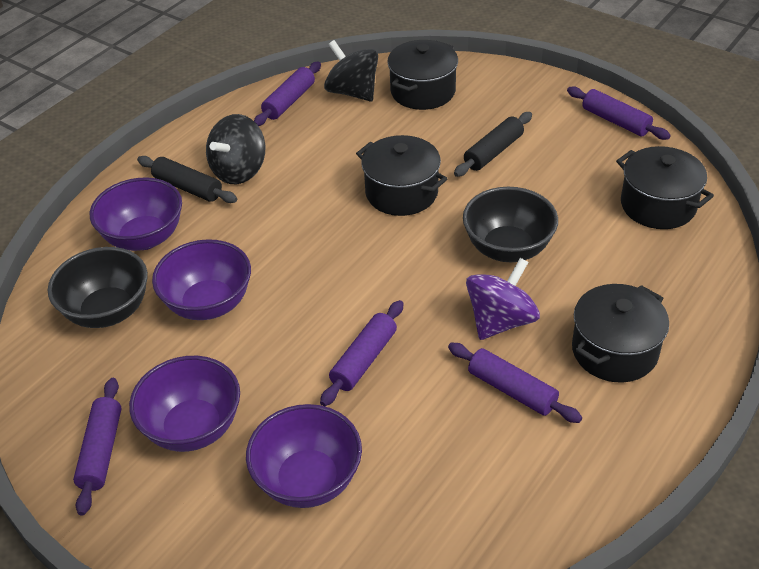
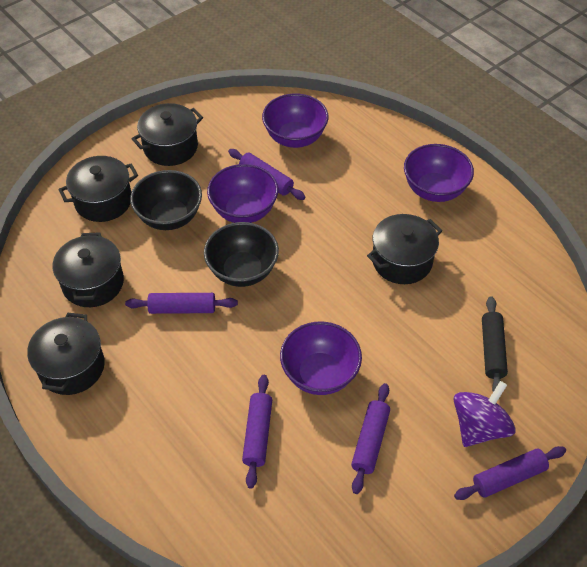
black pot: 4 -> 5
black rolling pin: 2 -> 1
black spinning top: 2 -> 0

